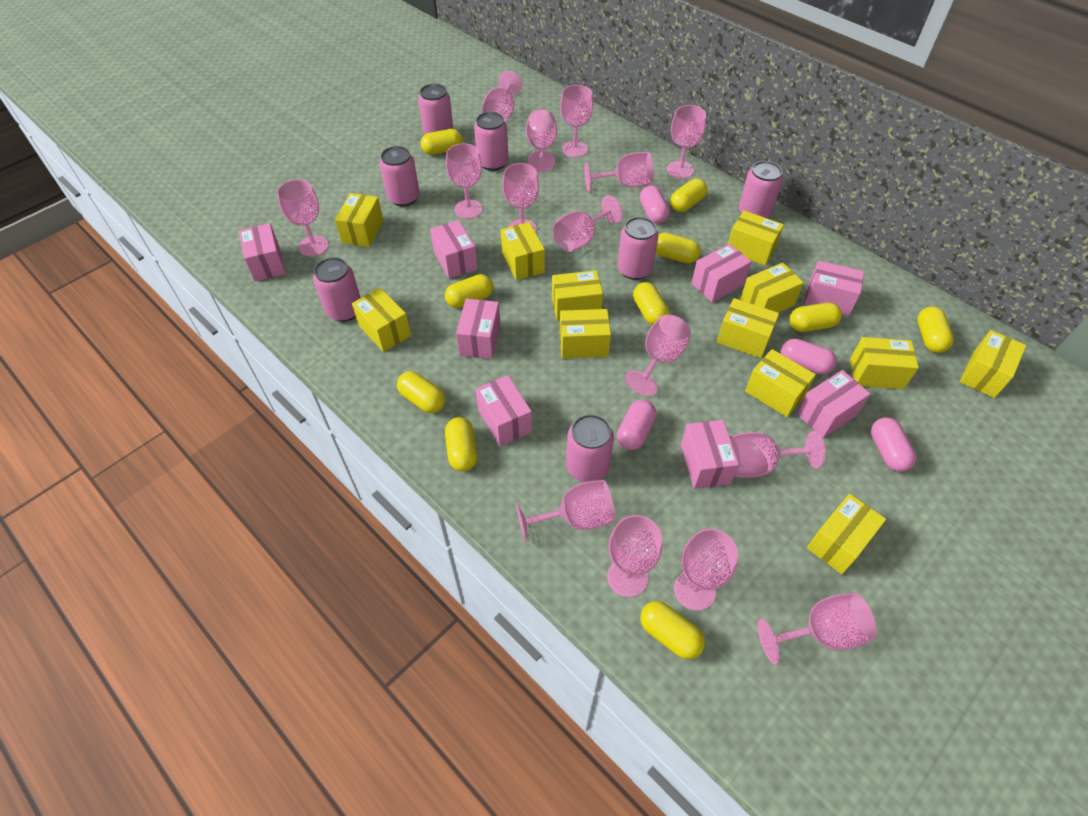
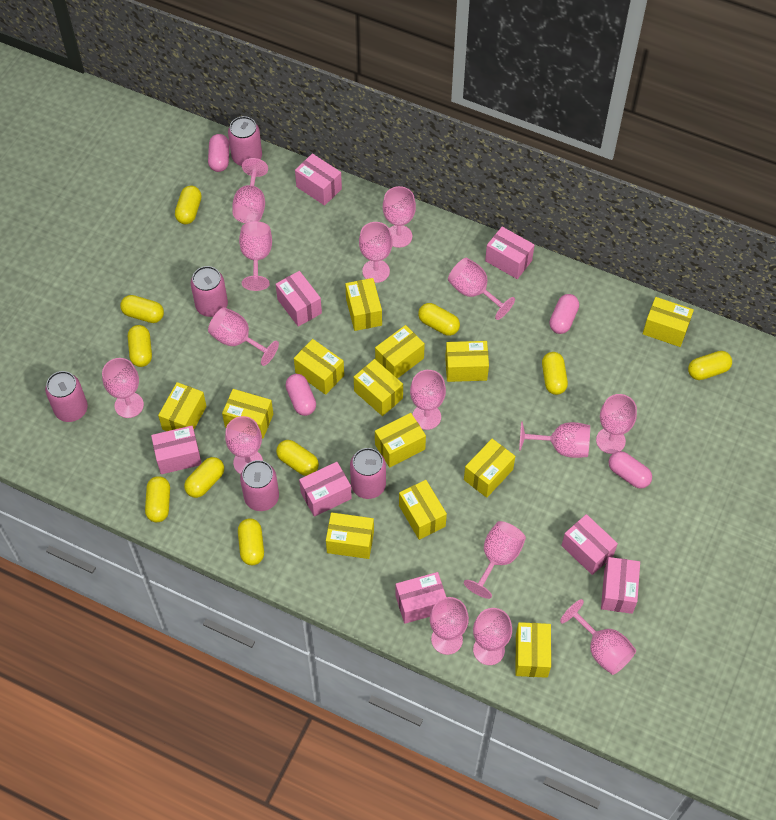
pink can: 7 -> 5
yellow box: 12 -> 13

